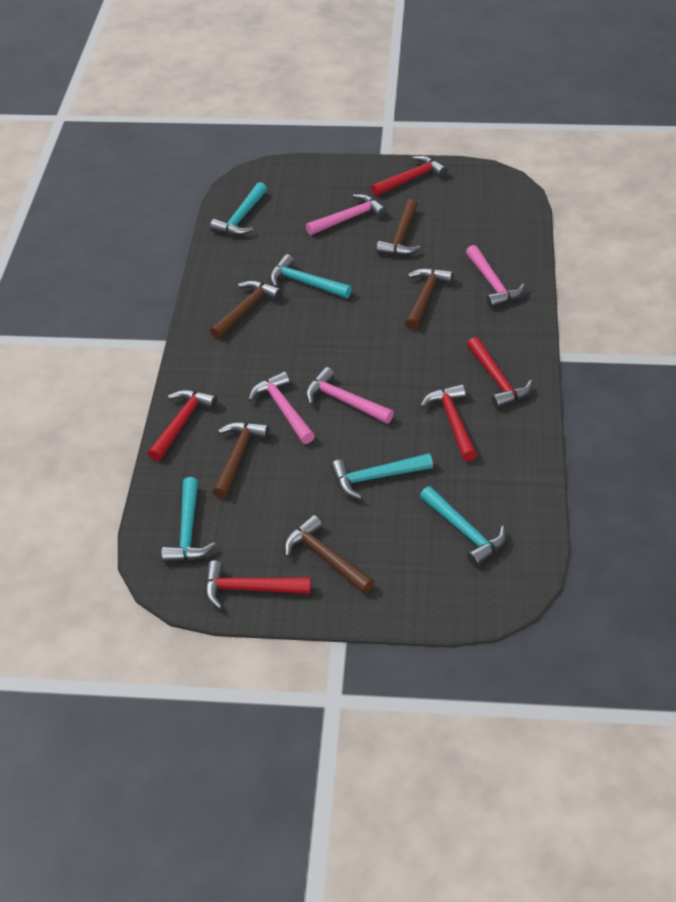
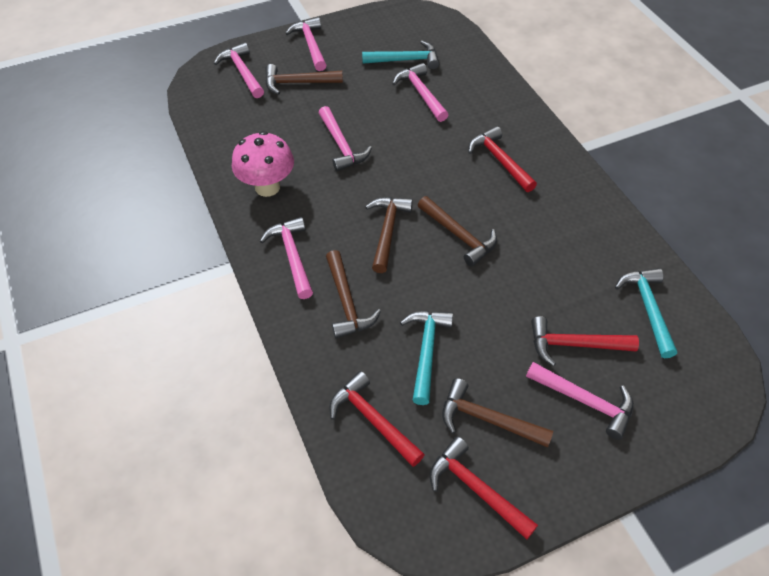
pink hammer: 4 -> 6
pink mushroom: 0 -> 1
red hammer: 5 -> 4
turquoise hammer: 5 -> 3

